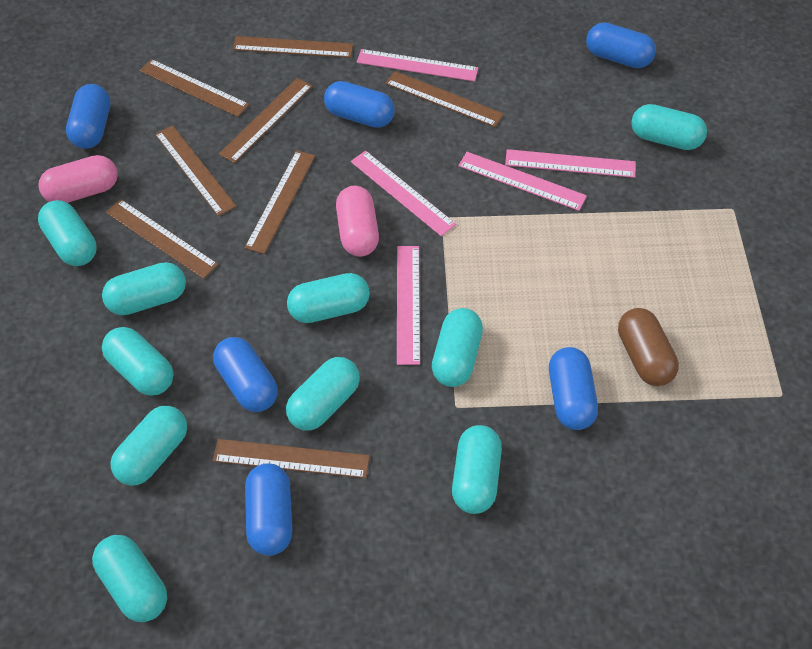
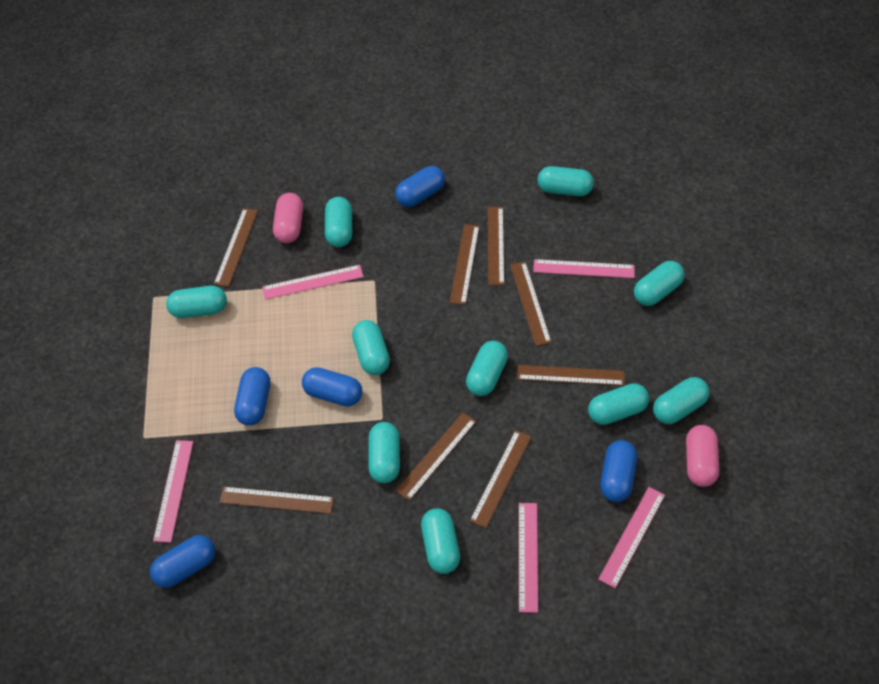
blue capsule: 6 -> 5
brown capsule: 1 -> 0

